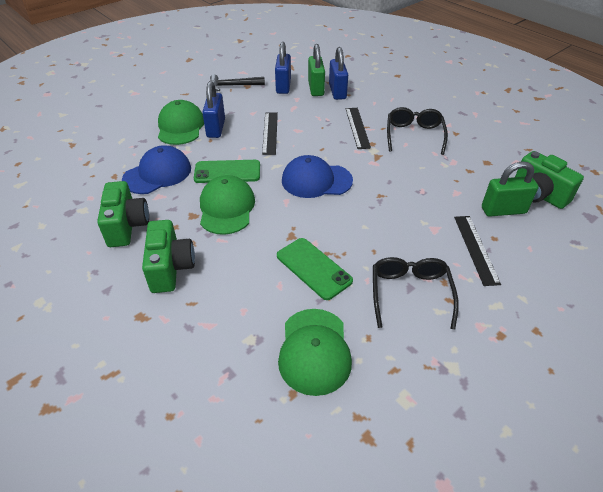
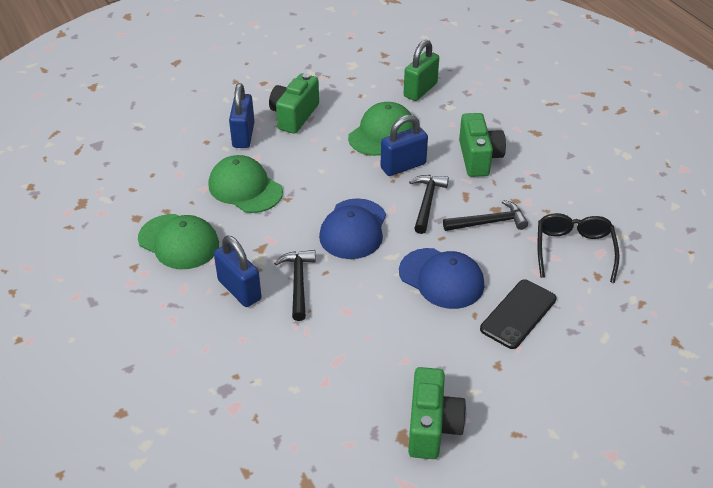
black glasses: 2 -> 1
black hammer: 1 -> 3
black phone: 0 -> 1
black ruler: 3 -> 0
green padlock: 2 -> 1
green phone: 2 -> 0

